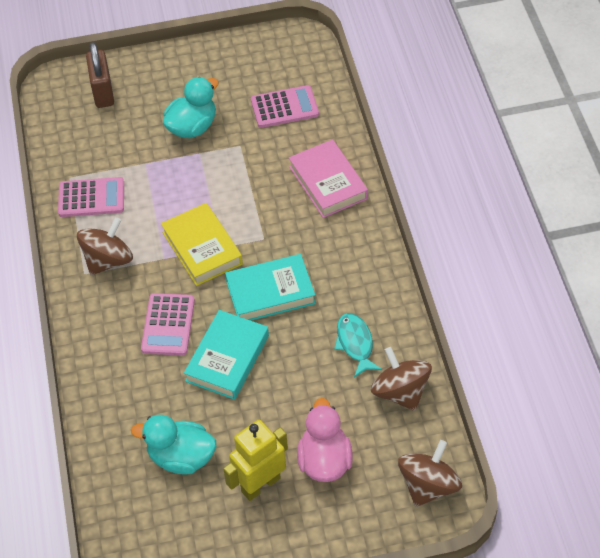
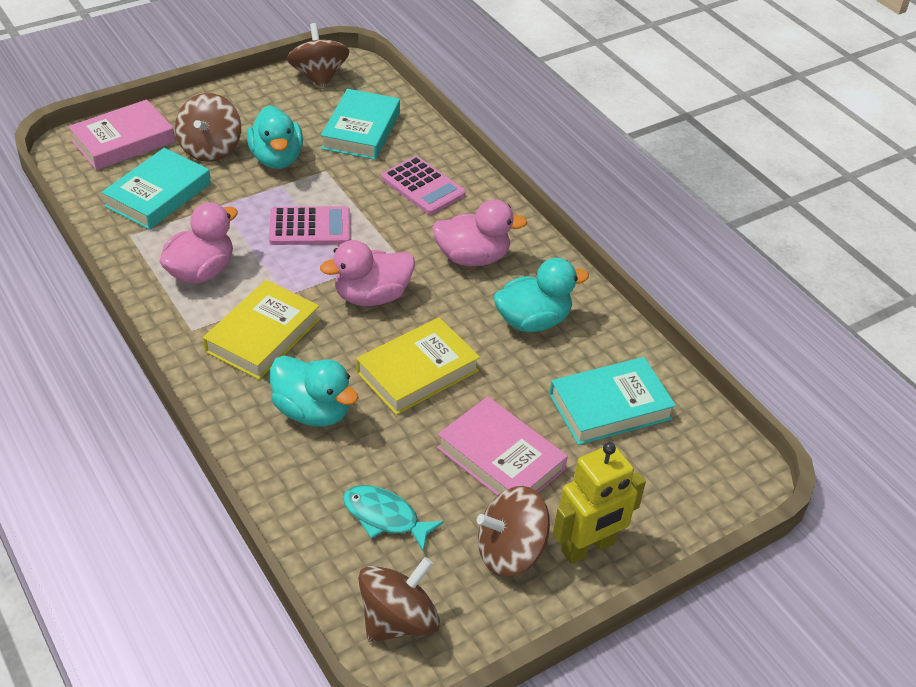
brown padlock: 1 -> 0
brown spinning top: 3 -> 4
pink book: 1 -> 2
pink calculator: 3 -> 2
pink duck: 1 -> 3
turquoise book: 2 -> 3
turquoise duck: 2 -> 3
yellow book: 1 -> 2

